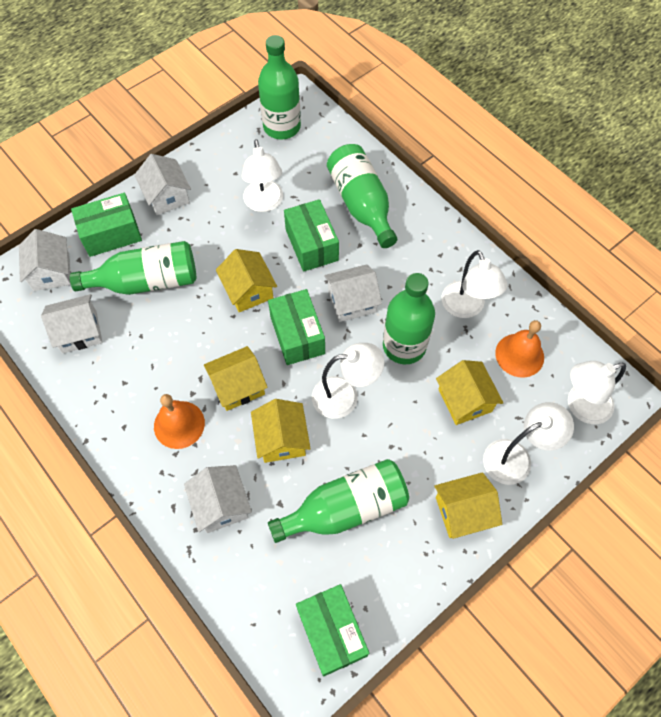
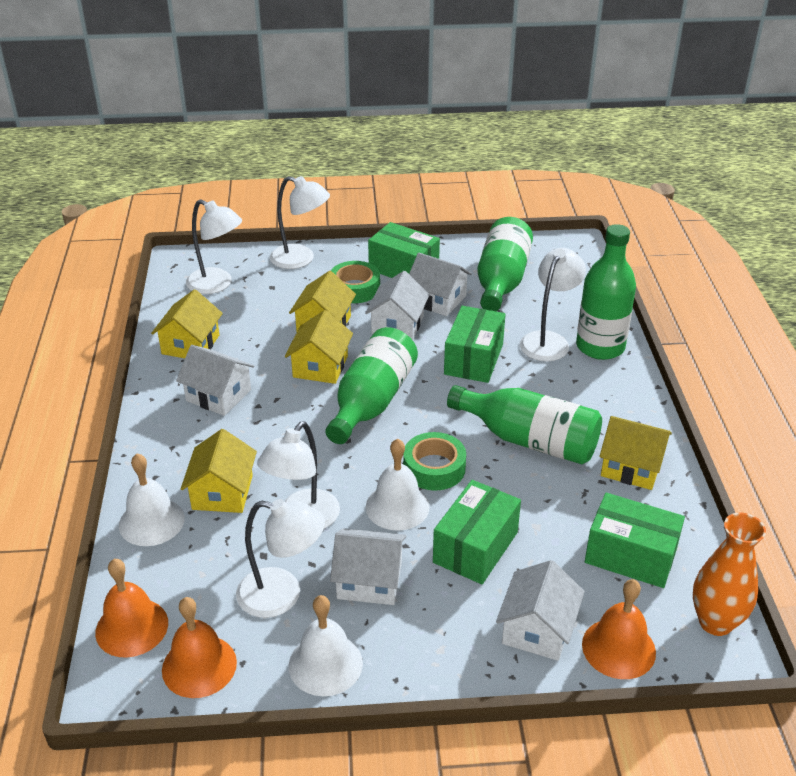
green bottle: 5 -> 4
green tape: 0 -> 2
orange bell: 2 -> 3
orange vase: 0 -> 1
white bell: 0 -> 3

